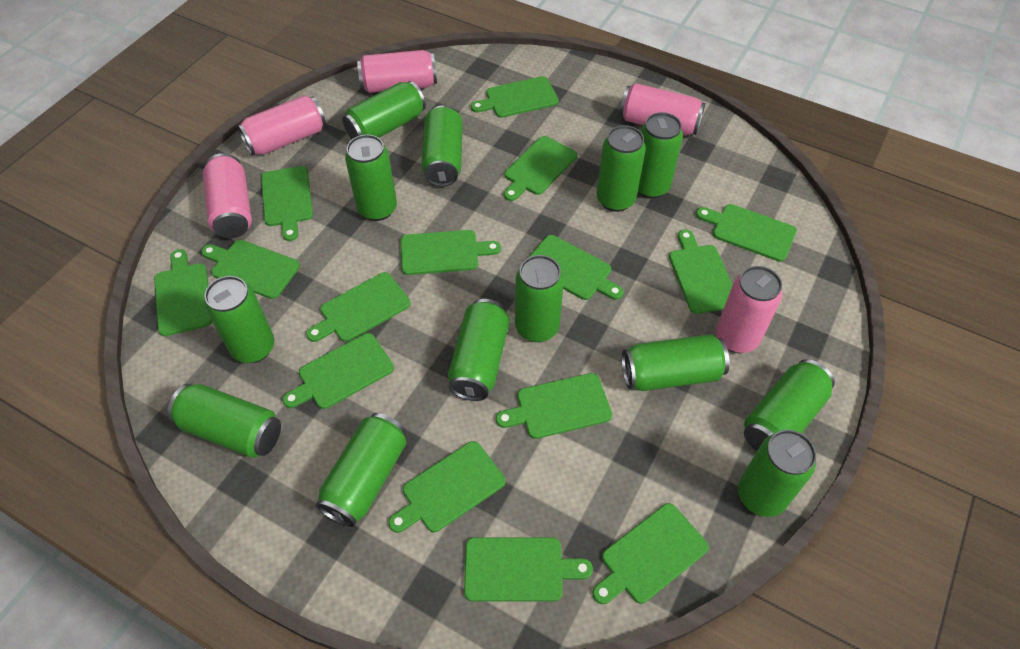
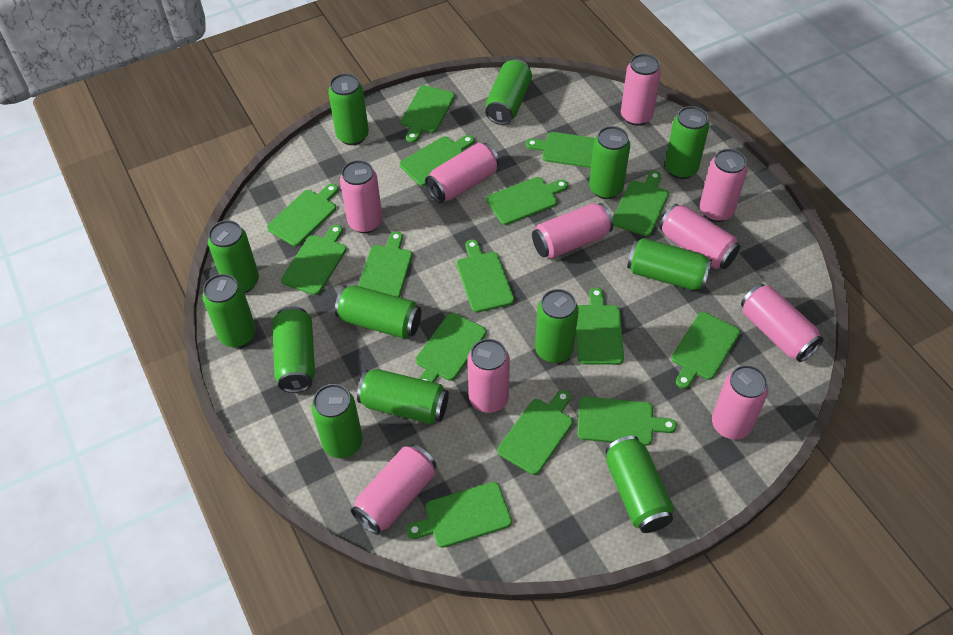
pink can: 5 -> 10

